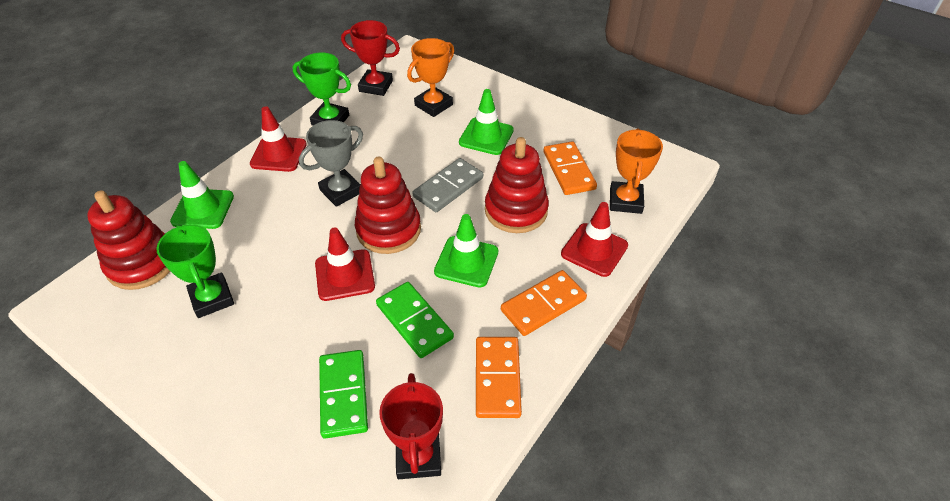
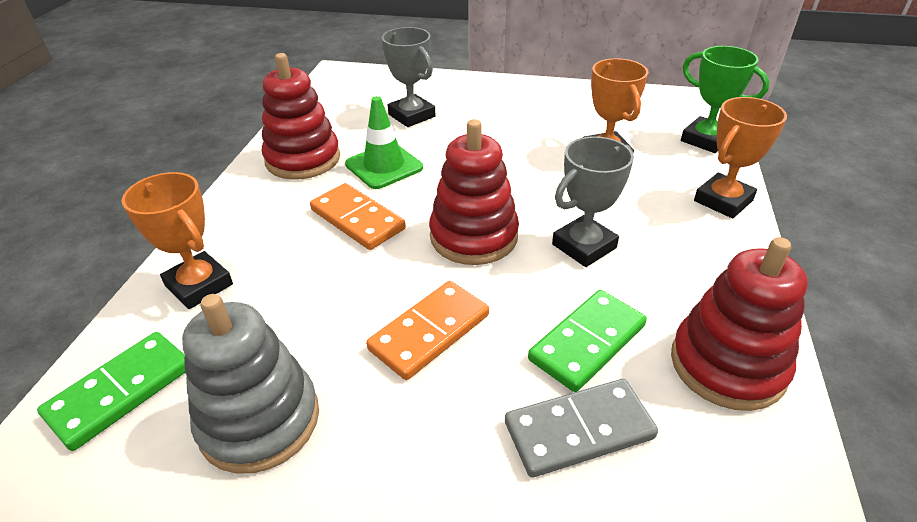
green traffic cone: 3 -> 1
green trophy: 2 -> 1
grey stacking toy: 0 -> 1
grey trophy: 1 -> 2
orange domino: 3 -> 2
orange trophy: 2 -> 3
red traffic cone: 3 -> 0
red trophy: 2 -> 0

